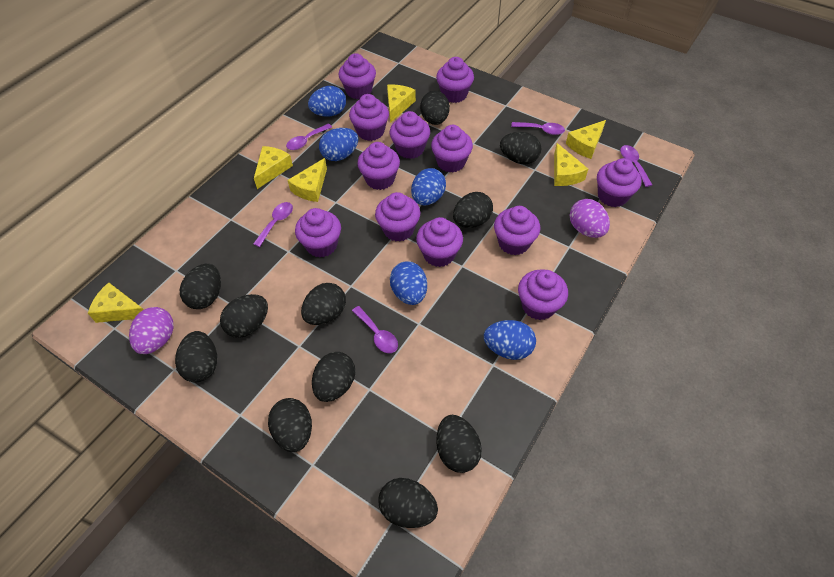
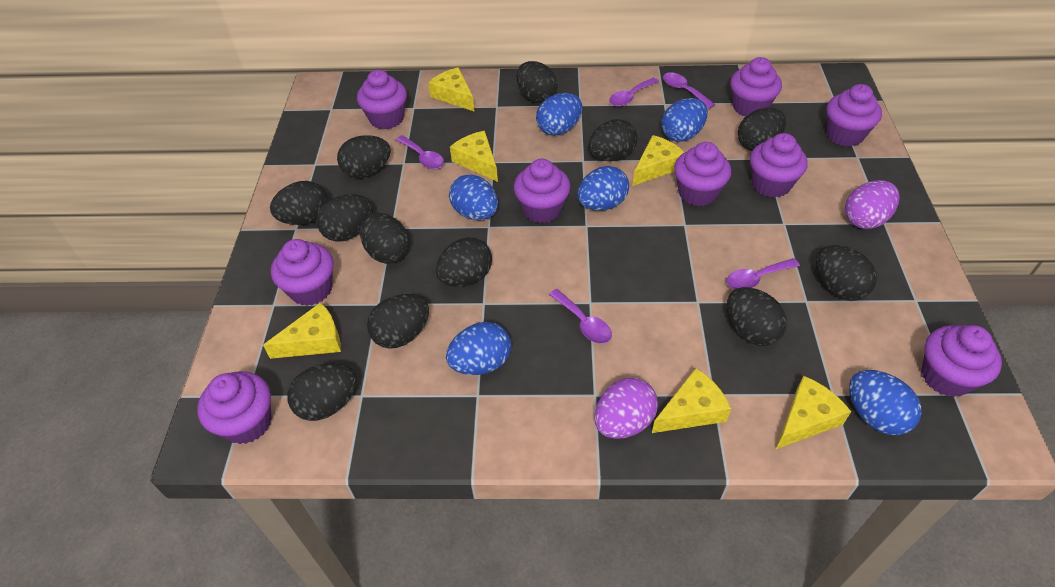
black egg: 11 -> 12
blue egg: 5 -> 6
purple cupcake: 12 -> 9

